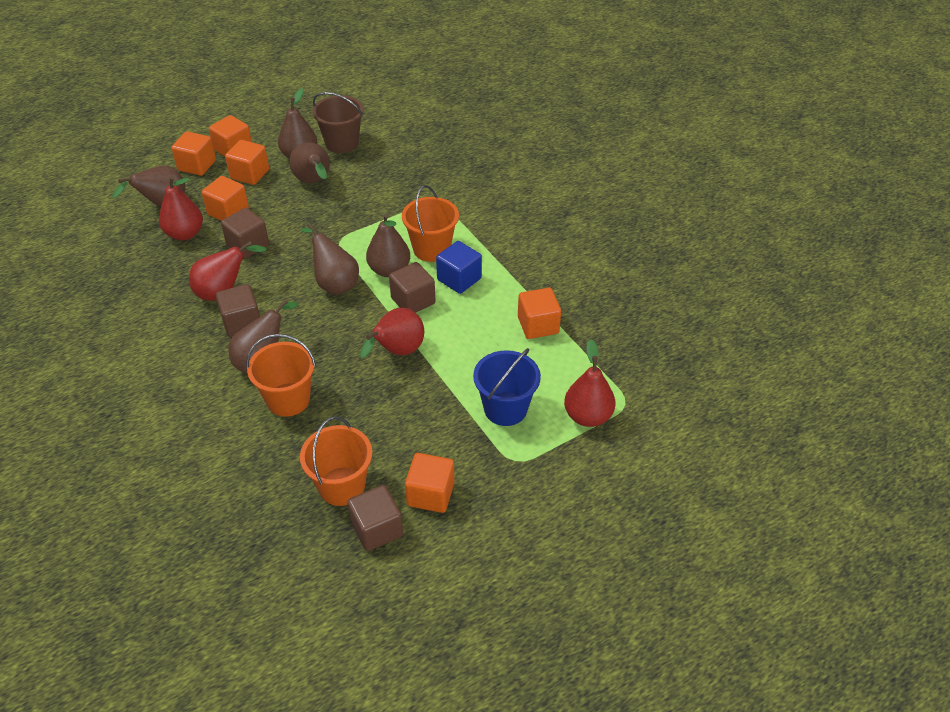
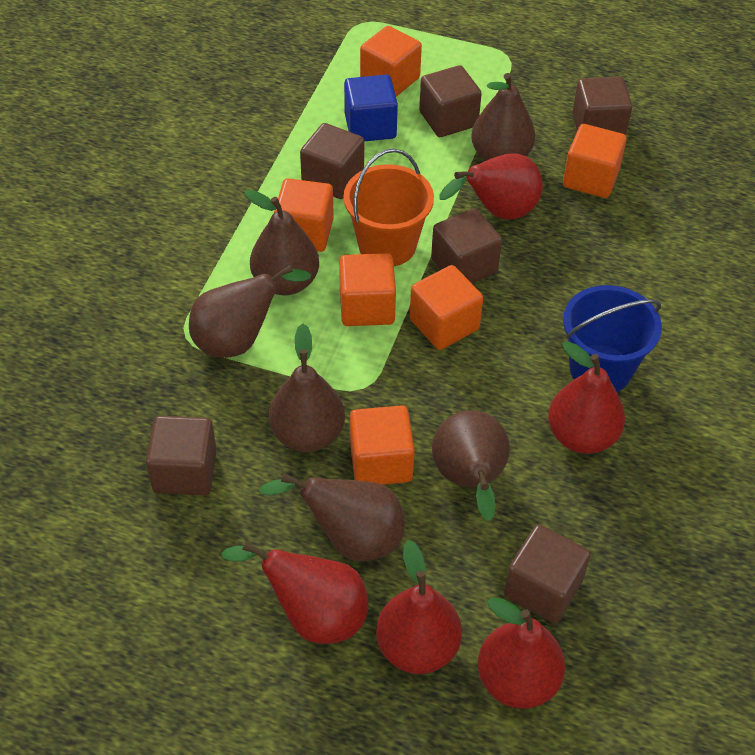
brown bucket: 1 -> 0
brown cube: 4 -> 6
orange bucket: 3 -> 1
red pear: 4 -> 5

